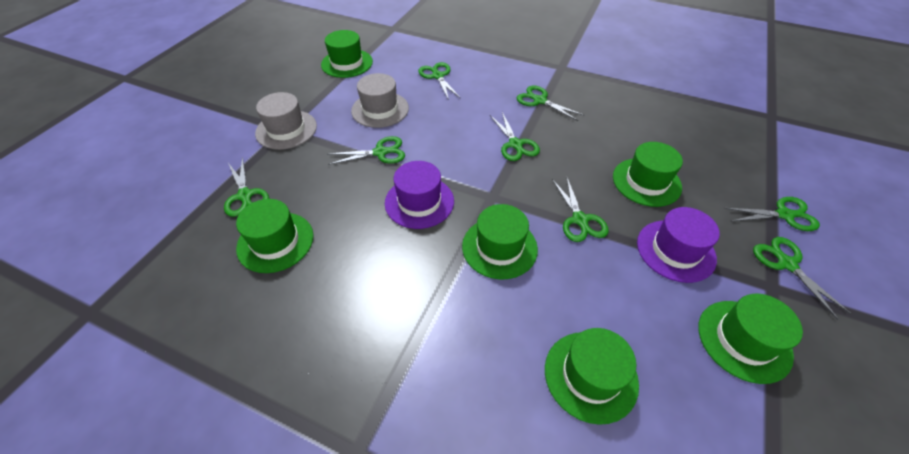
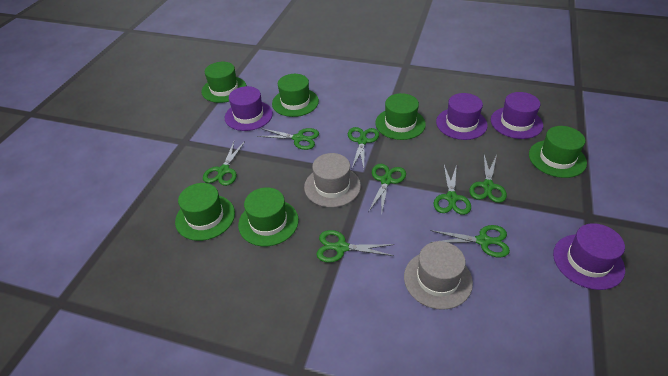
purple hat: 2 -> 4

